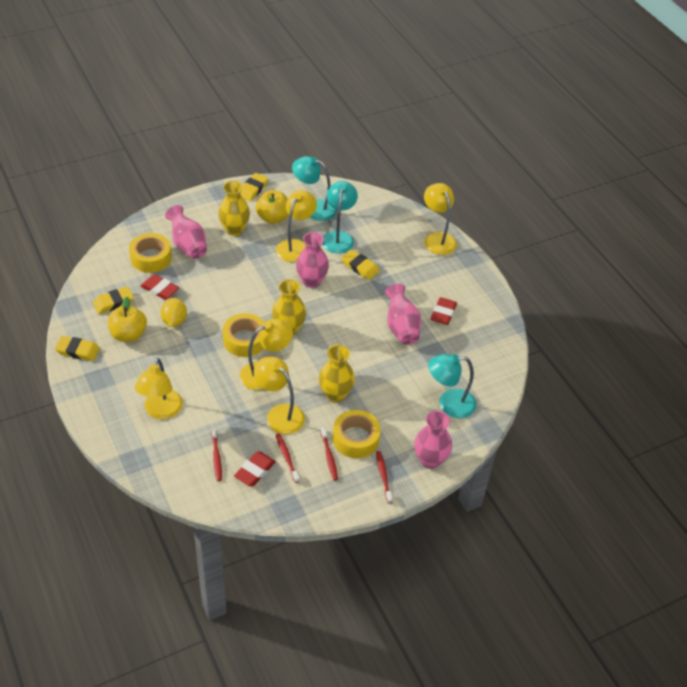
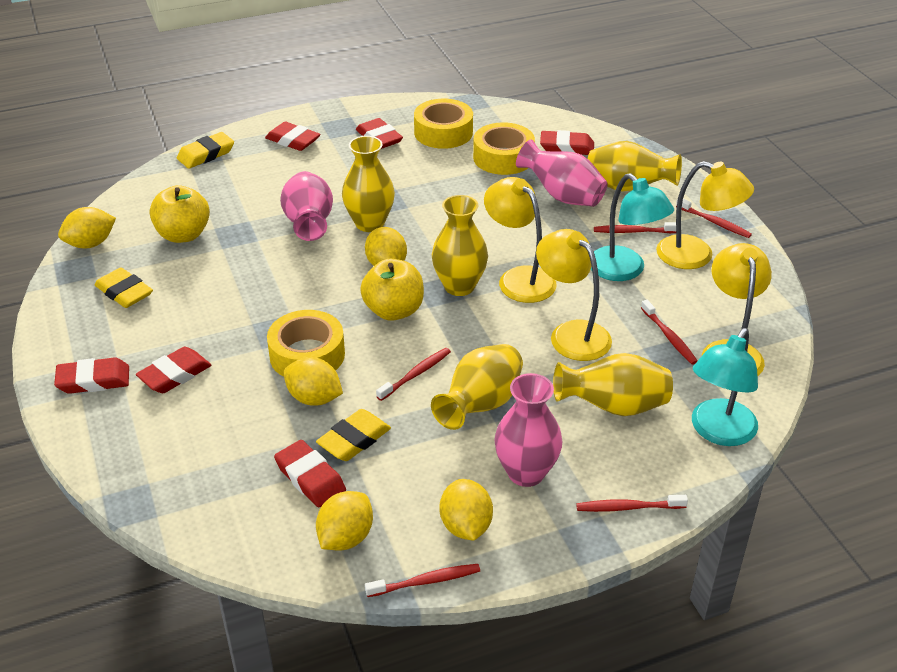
pink vase: 4 -> 3
red eraser: 3 -> 6
red toothbrush: 4 -> 6
turquoise lamp: 3 -> 2
yellow eraser: 4 -> 3
yellow lamp: 5 -> 4
yellow lemon: 1 -> 5
yellow vase: 3 -> 5

